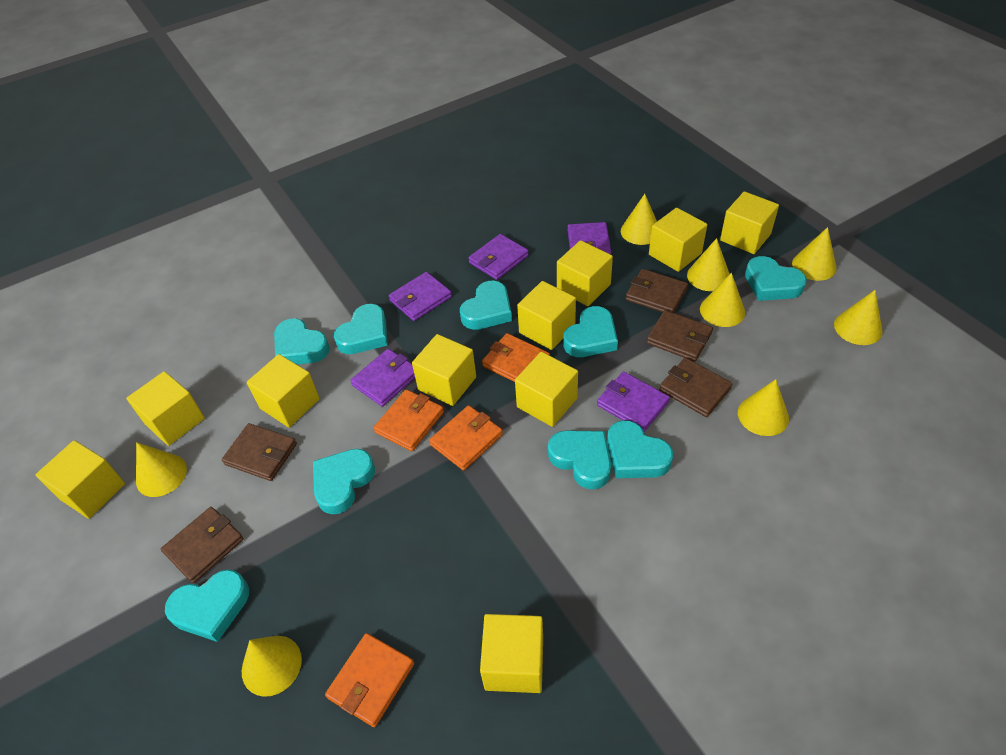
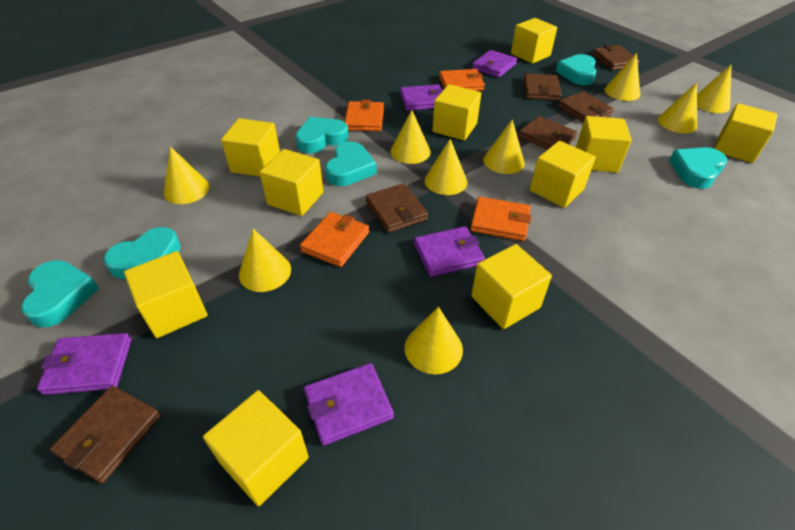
brown wallet: 5 -> 6
turquoise heart: 9 -> 6
yellow cone: 8 -> 9

